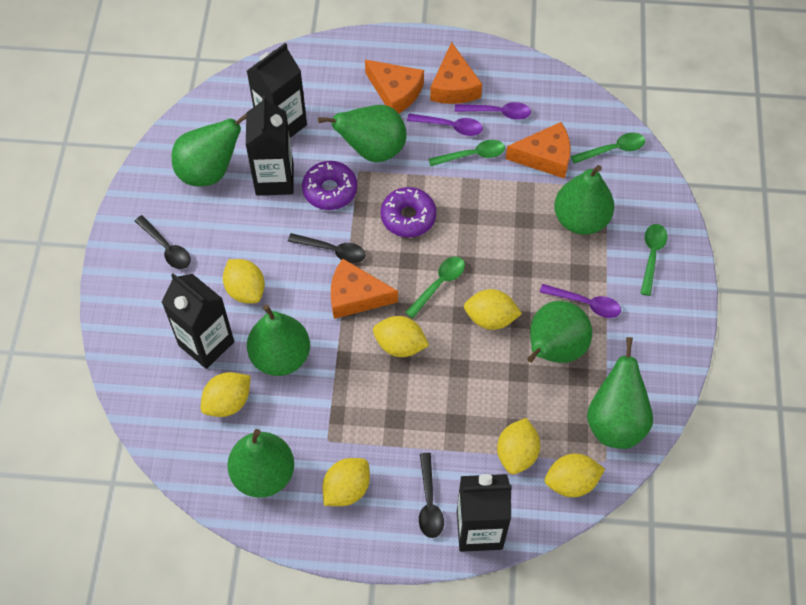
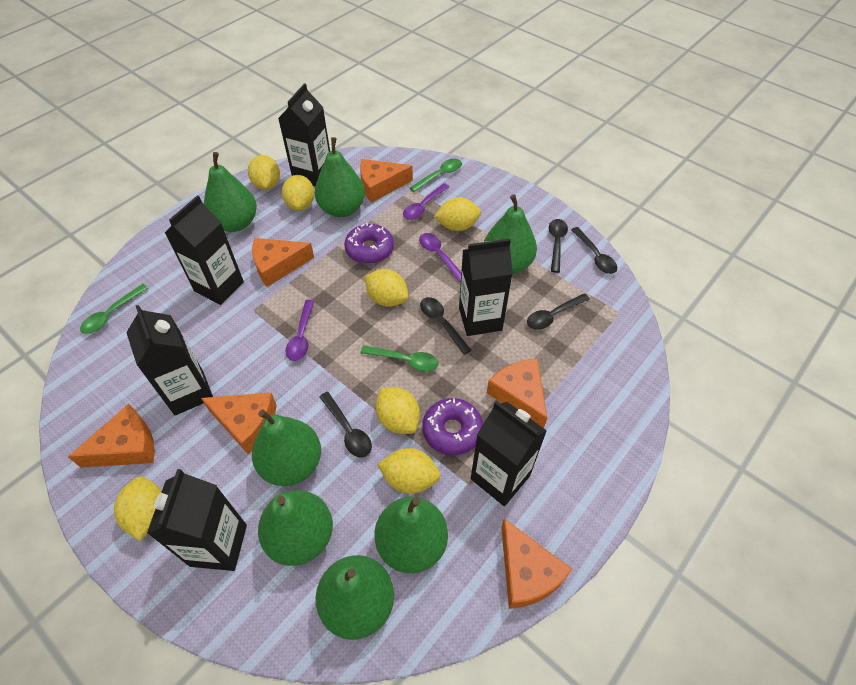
black carton: 4 -> 6
black spoon: 3 -> 5
green spoon: 4 -> 3
orange cheese: 4 -> 6

